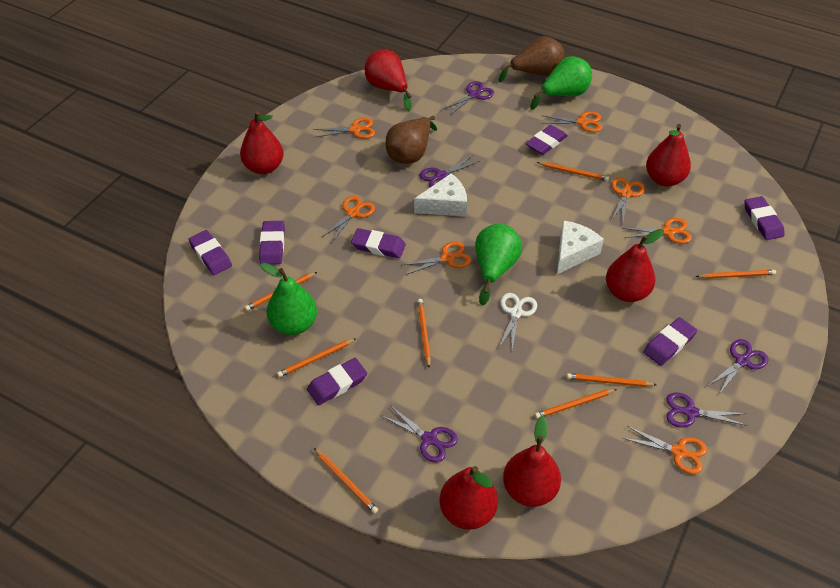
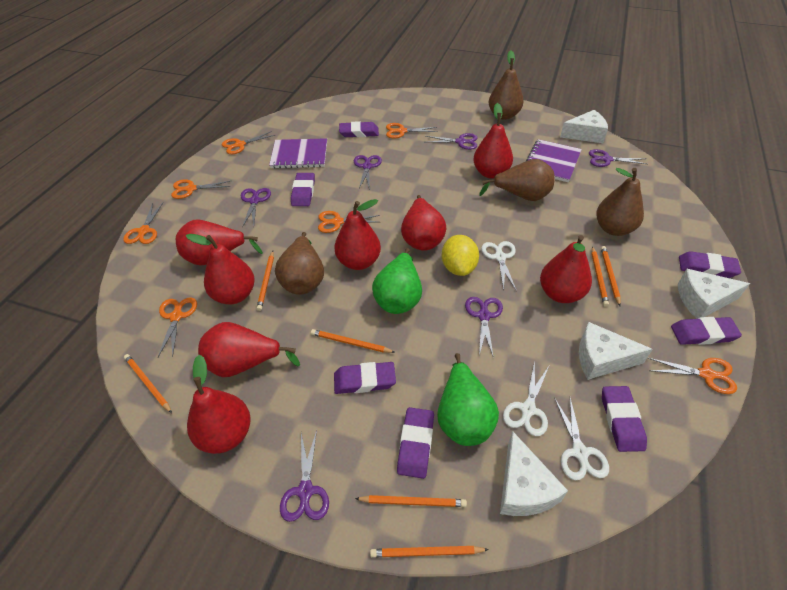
brown pear: 2 -> 4
green pear: 3 -> 2
orange pencil: 8 -> 7
purple notebook: 0 -> 2
purple scissors: 5 -> 6
red pear: 6 -> 8
white cheese: 2 -> 4
white scissors: 1 -> 3
yellow lemon: 0 -> 1

